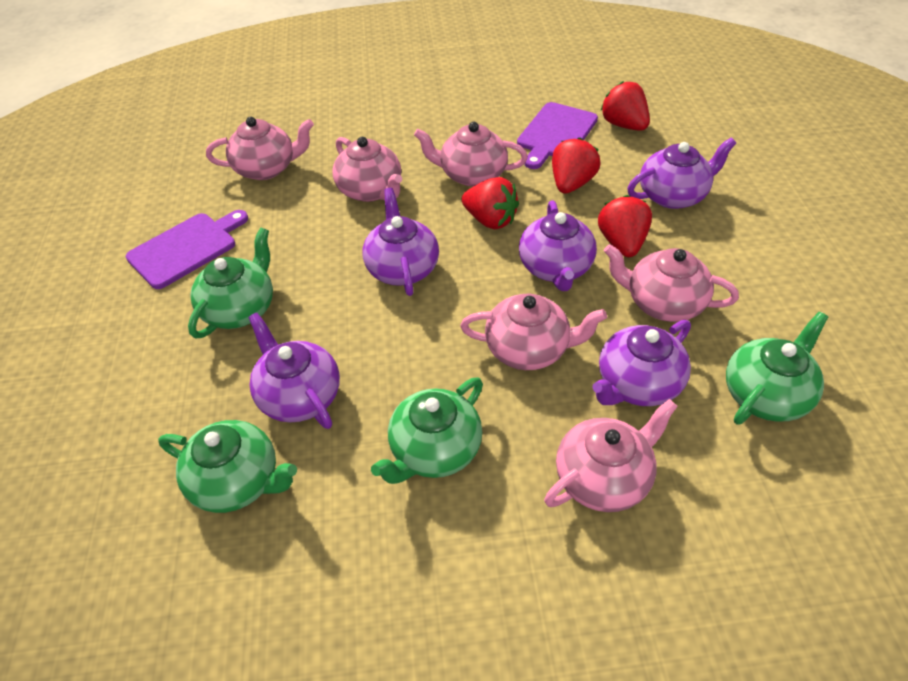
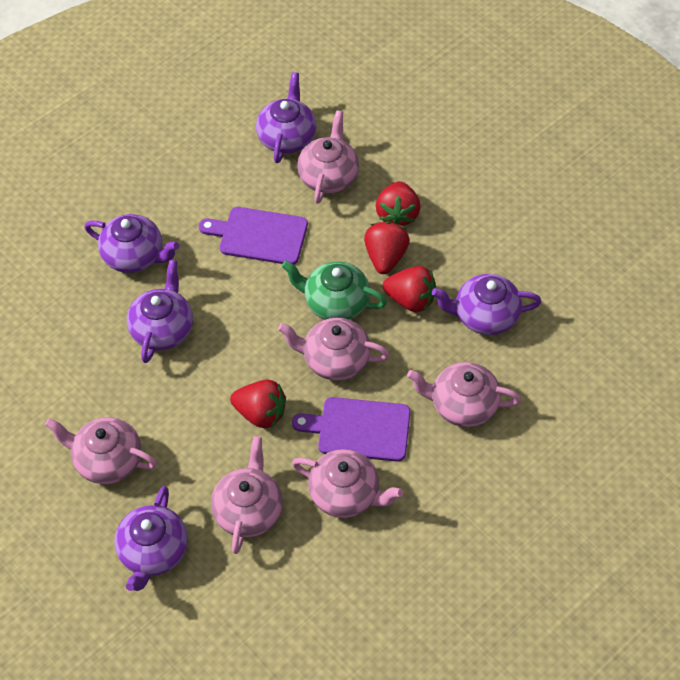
green teapot: 4 -> 1

